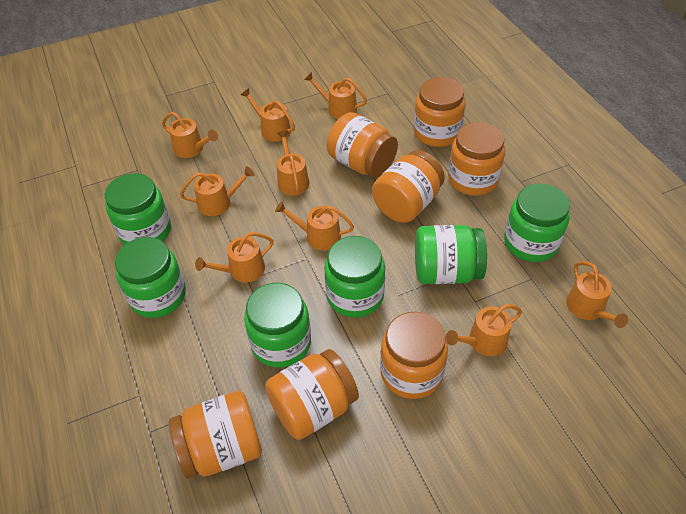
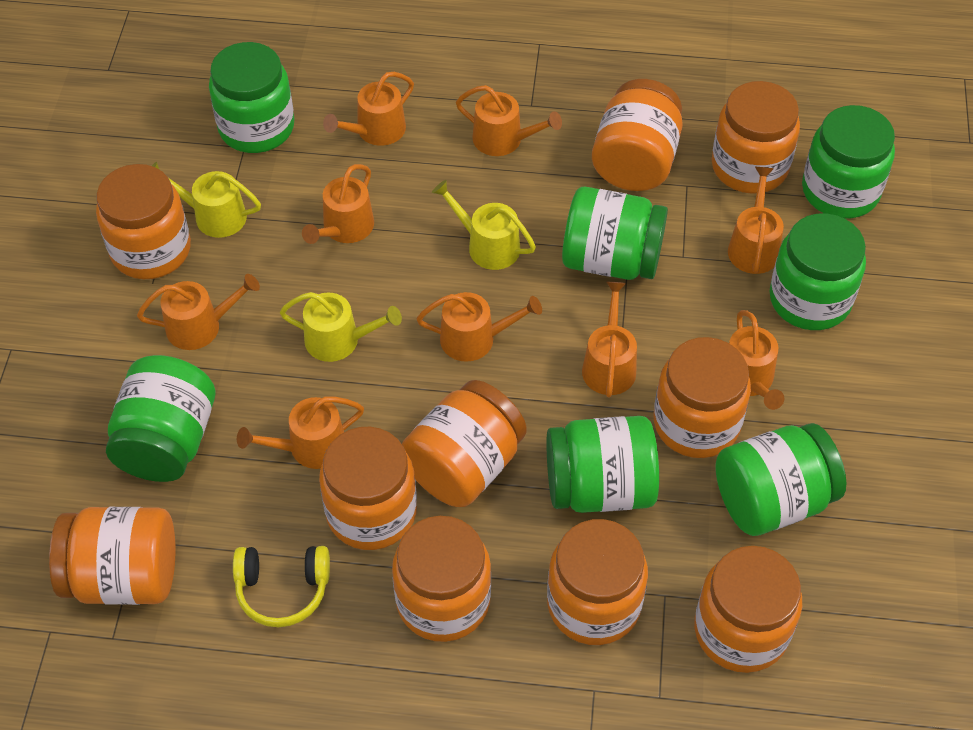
green jar: 6 -> 7
orange jar: 7 -> 10
yellow headphones: 0 -> 1
yellow watering can: 0 -> 3

